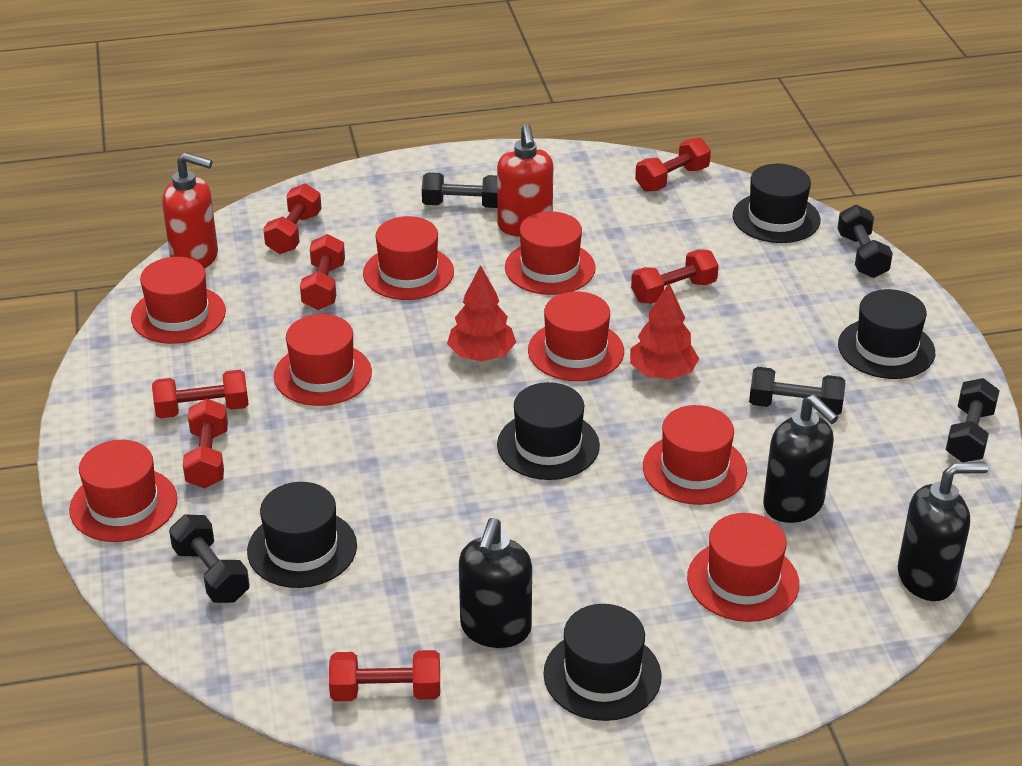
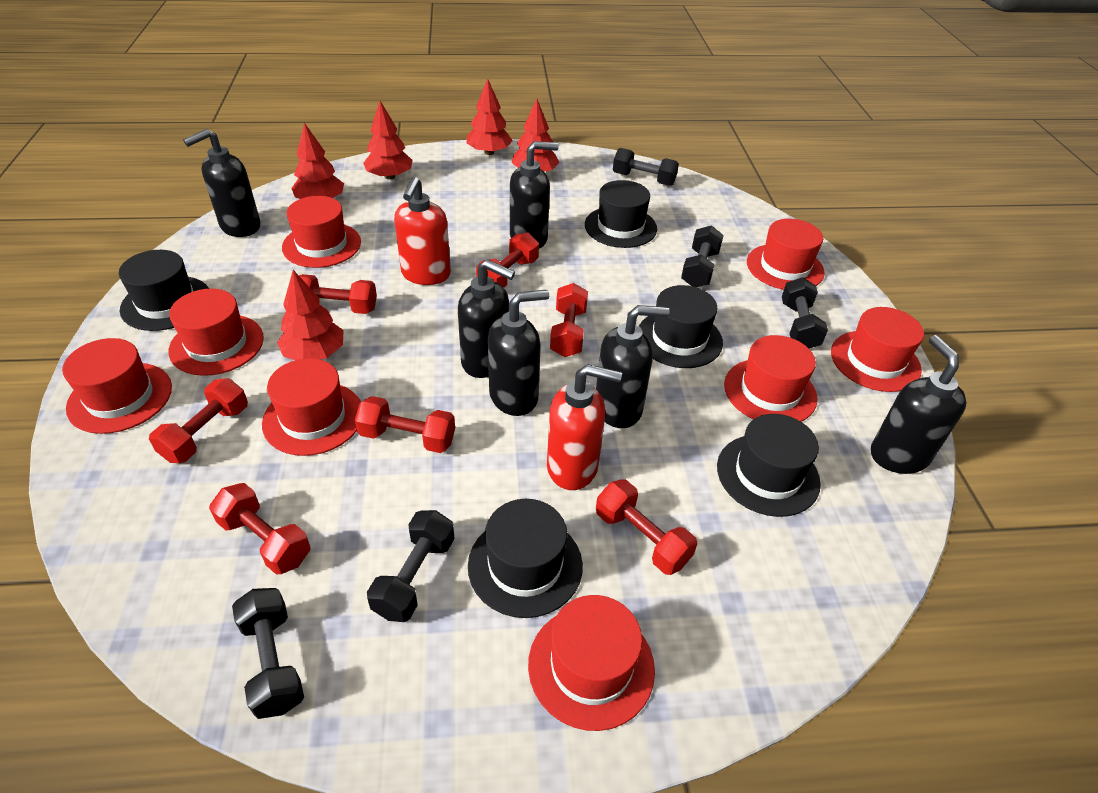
black soap dispenser: 3 -> 6
red tree: 2 -> 5

